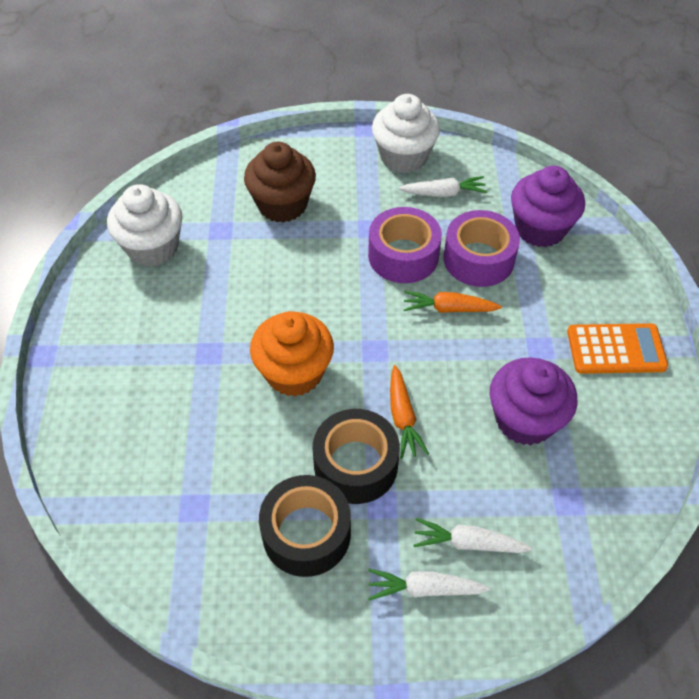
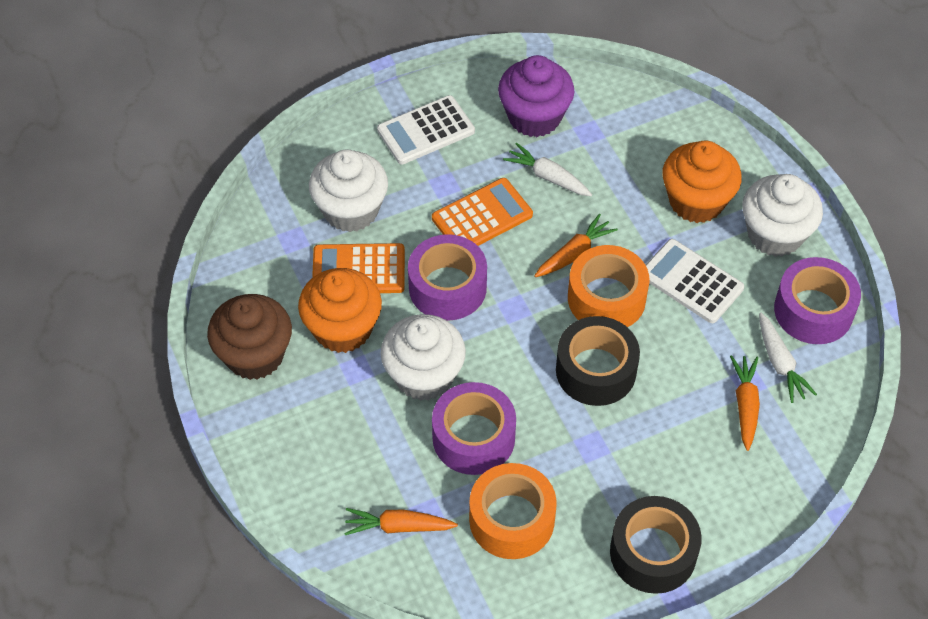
orange calculator: 1 -> 2
orange carrot: 2 -> 3
orange cupcake: 1 -> 2
orange tape: 0 -> 2
purple cupcake: 2 -> 1
purple tape: 2 -> 3
white calculator: 0 -> 2
white carrot: 3 -> 2
white cupcake: 2 -> 3

